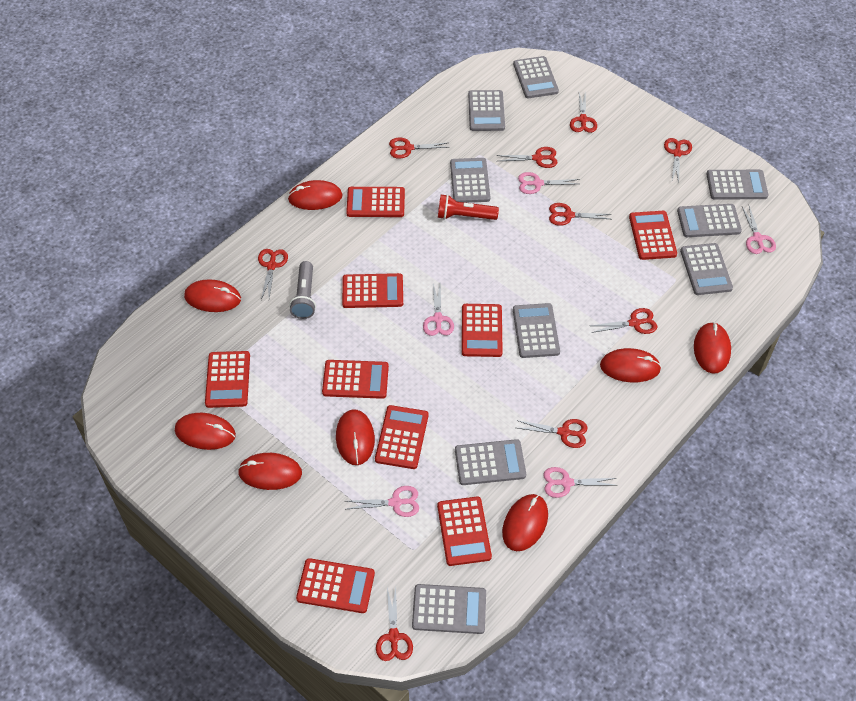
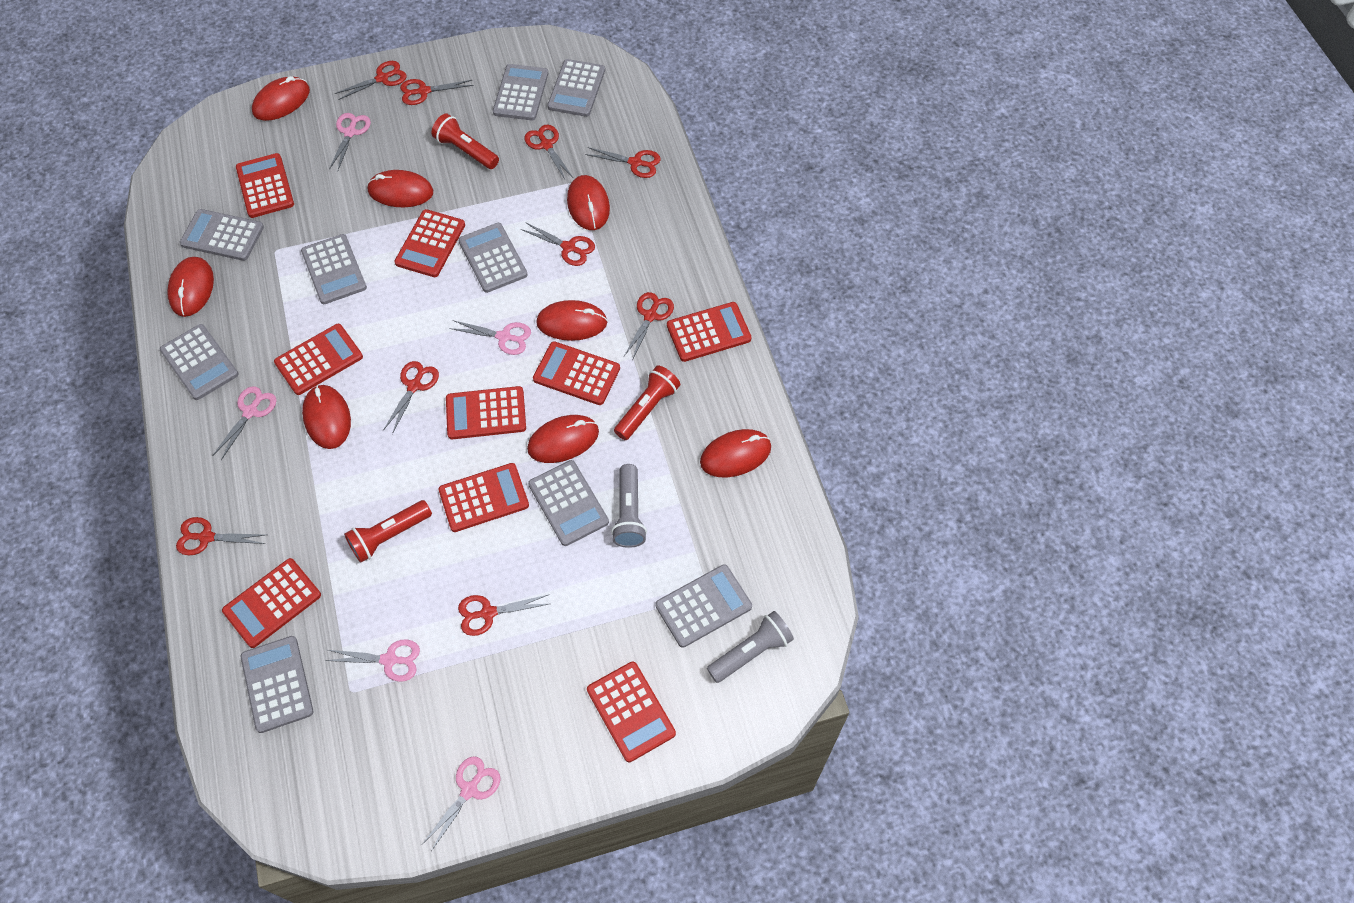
grey flashlight: 1 -> 2
red flashlight: 1 -> 3

